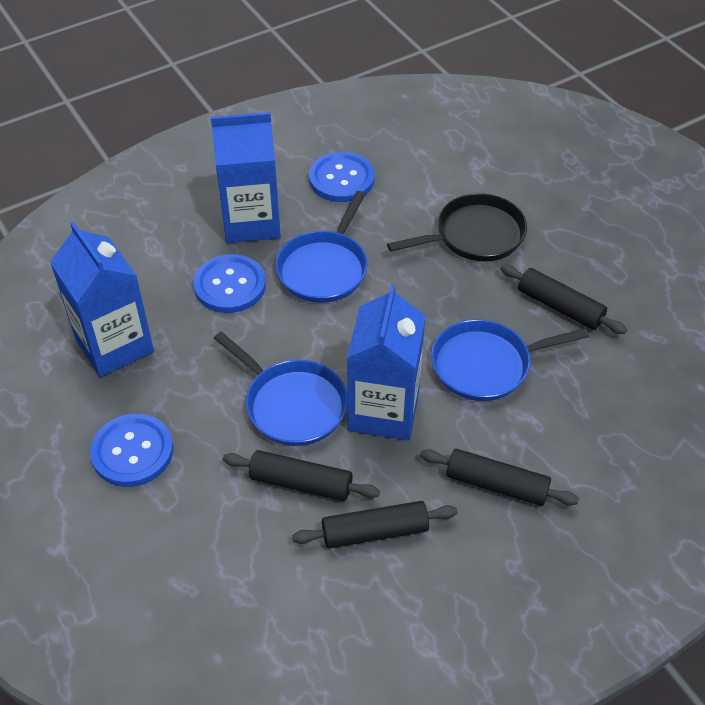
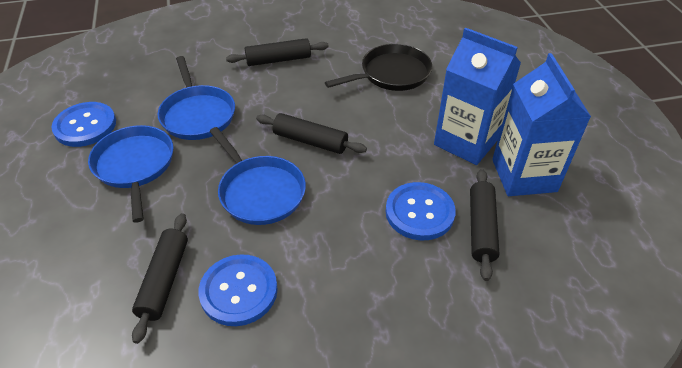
blue carton: 3 -> 2

